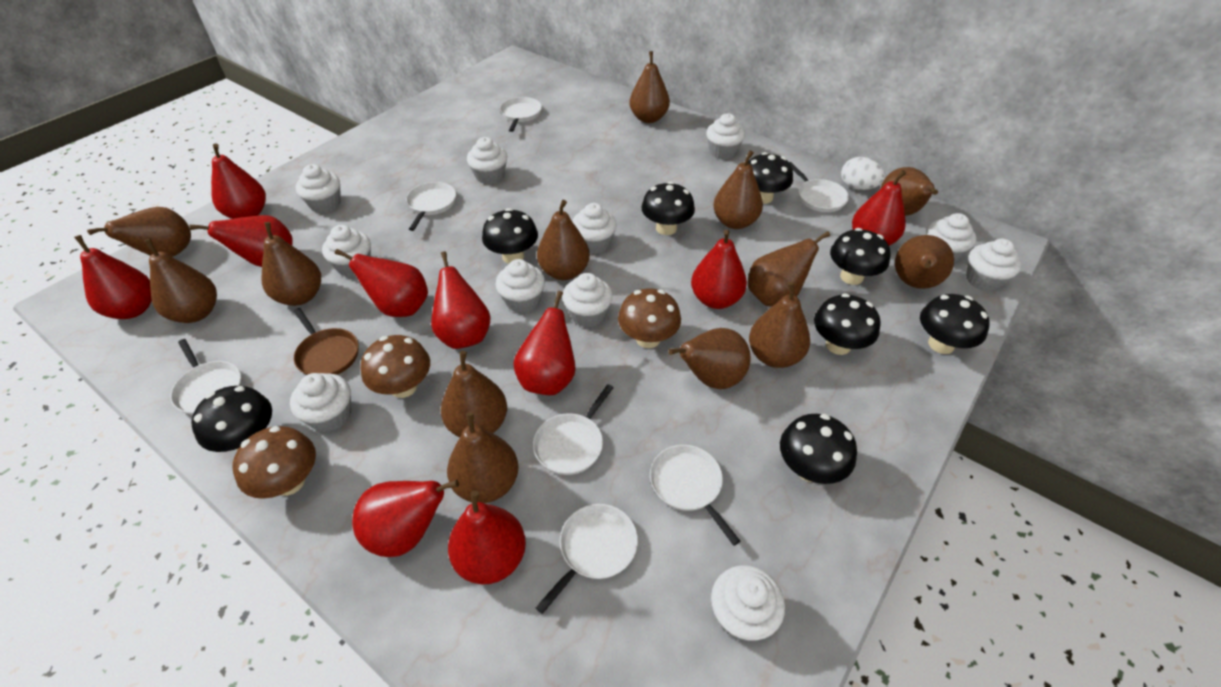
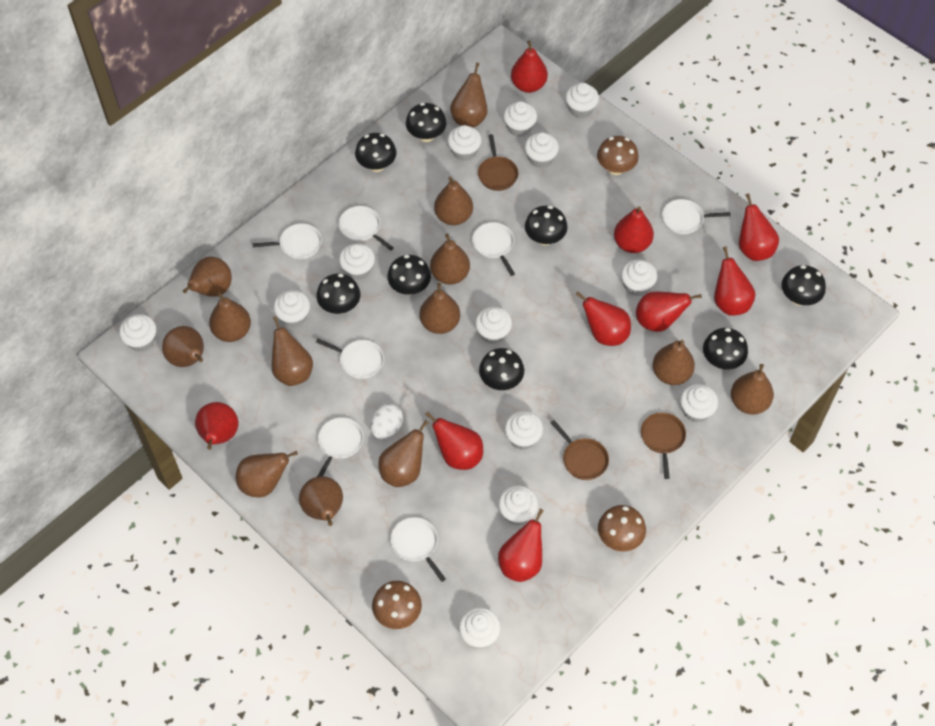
brown pan: 1 -> 3
red pear: 10 -> 9
white cupcake: 11 -> 13

